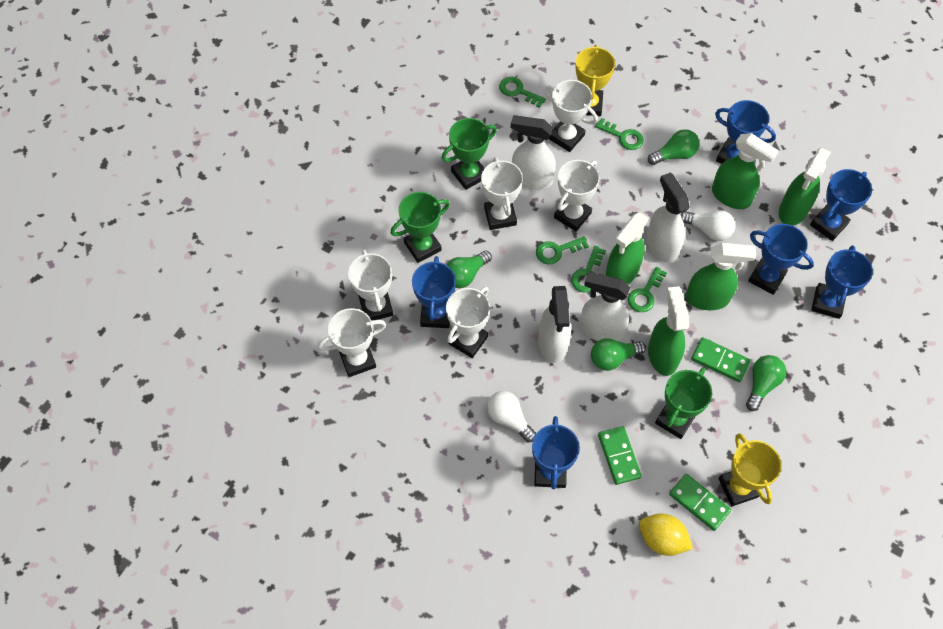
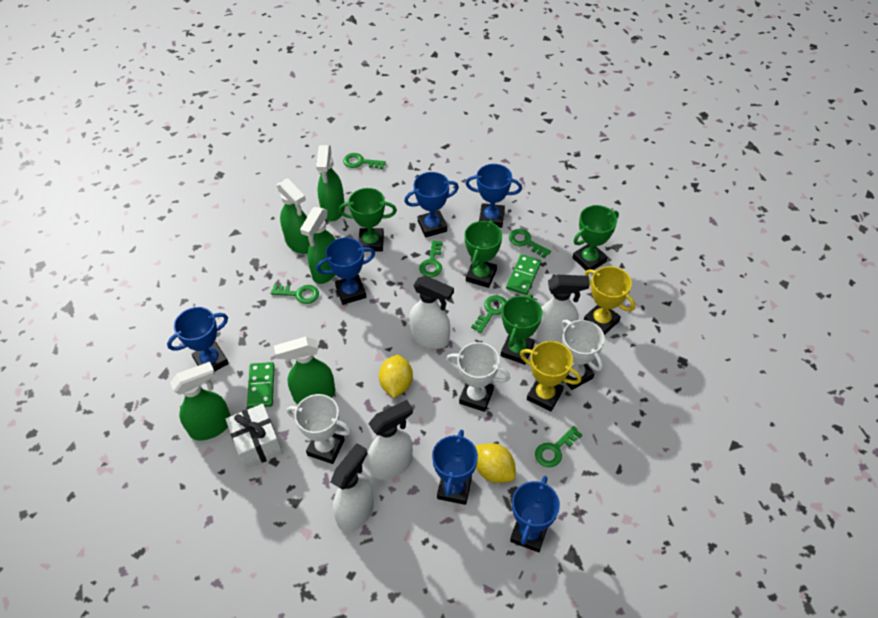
green domino: 3 -> 2
green key: 5 -> 6
green light bulb: 4 -> 0
green trophy: 3 -> 4
white gift: 0 -> 1
white light bulb: 2 -> 0
white trophy: 6 -> 3
yellow lemon: 1 -> 2

